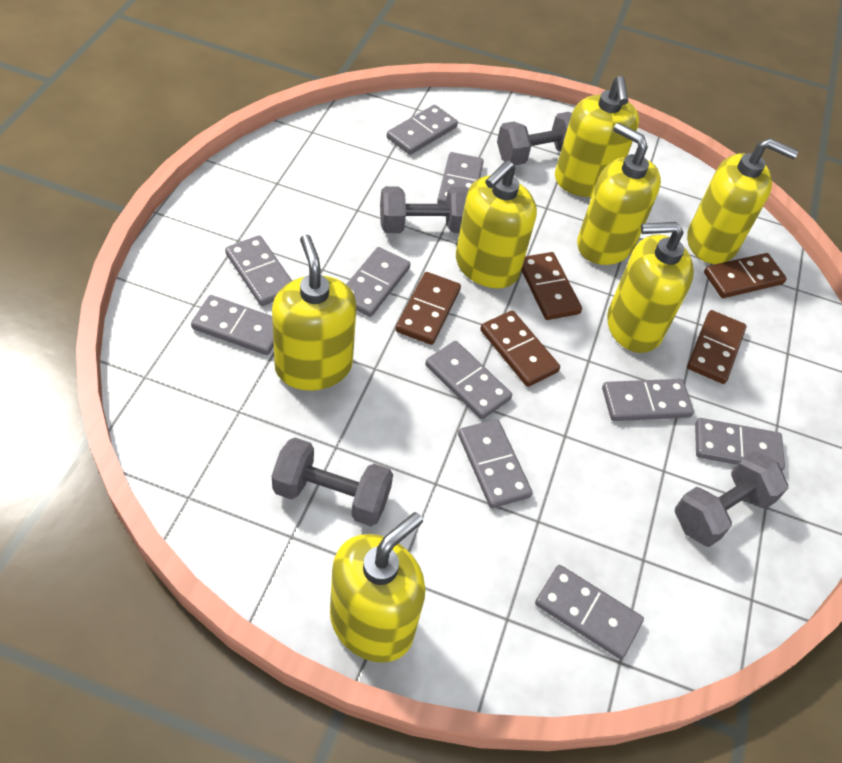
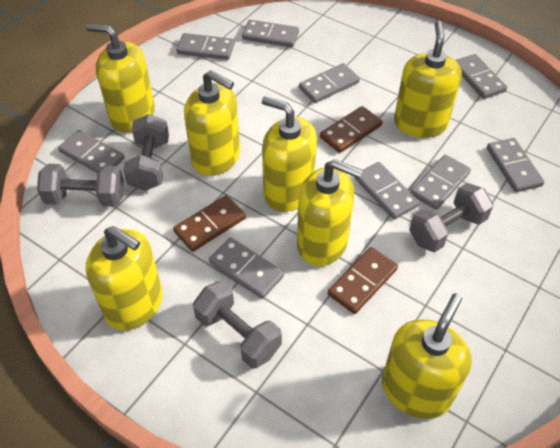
brown domino: 5 -> 3
grey domino: 10 -> 9

